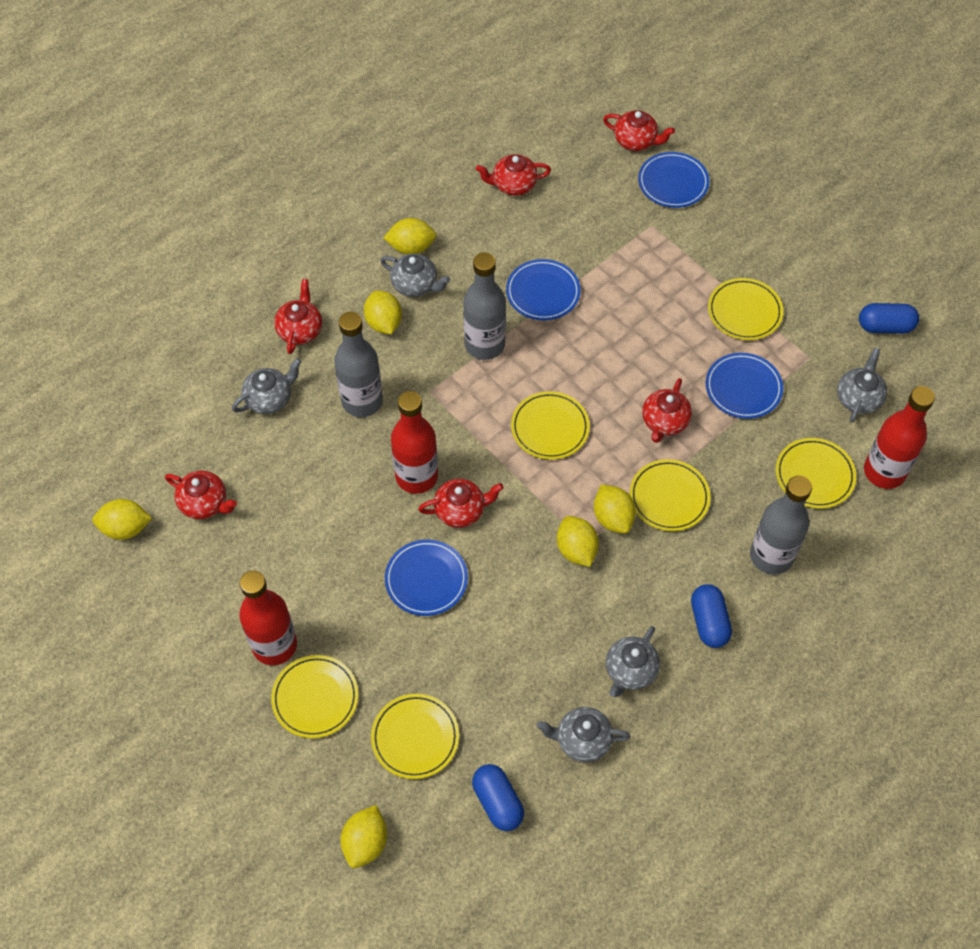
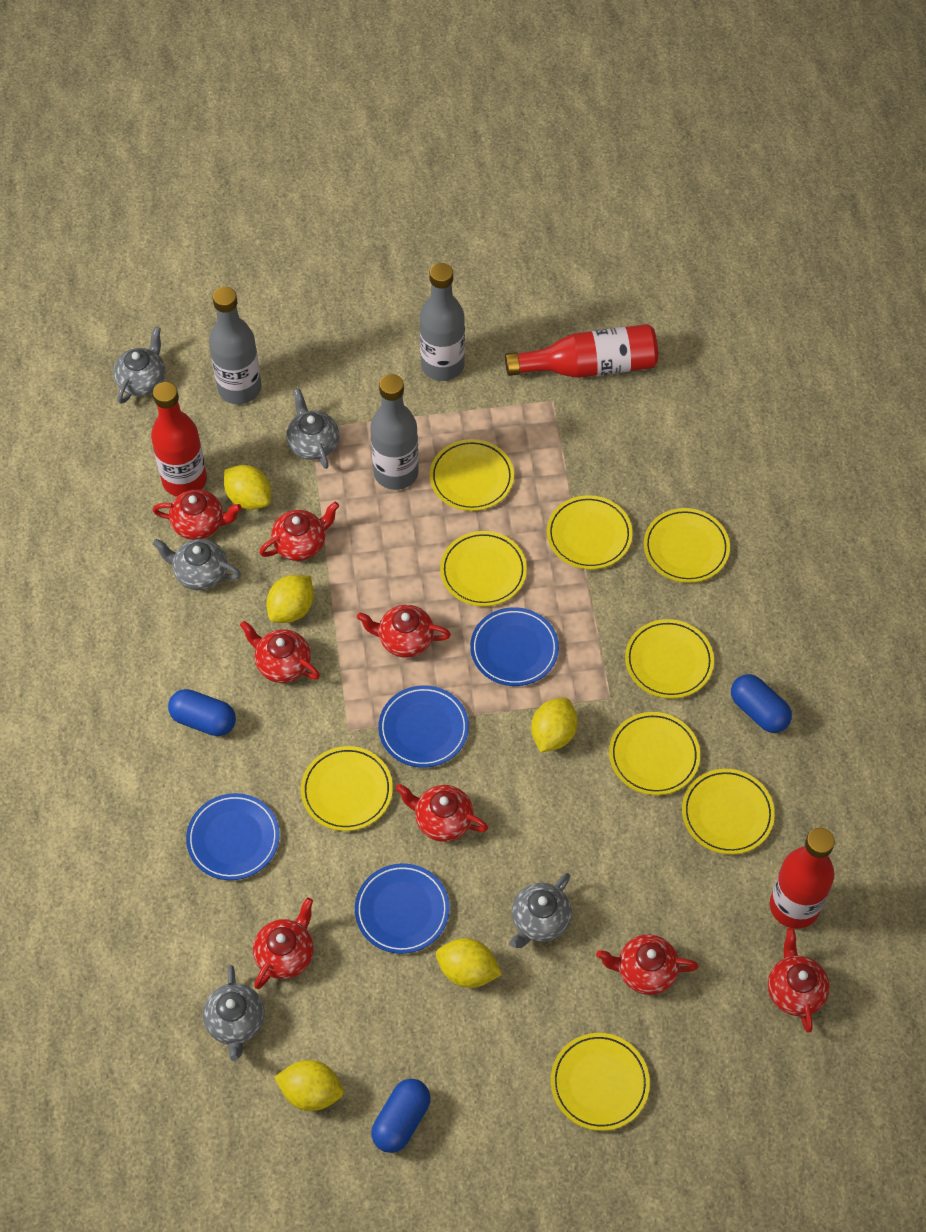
red teapot: 6 -> 8
yellow lemon: 6 -> 5
yellow plate: 6 -> 9

